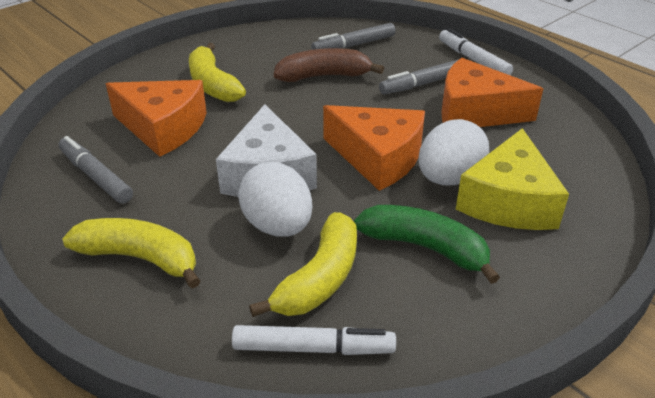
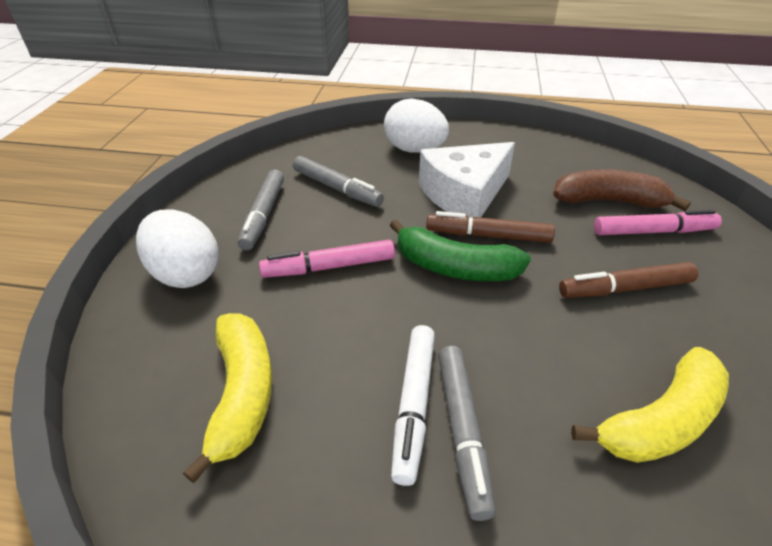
brown marker: 0 -> 2
orange cheese: 3 -> 0
pink marker: 0 -> 2
white marker: 2 -> 1
yellow banana: 3 -> 2
yellow cheese: 1 -> 0

